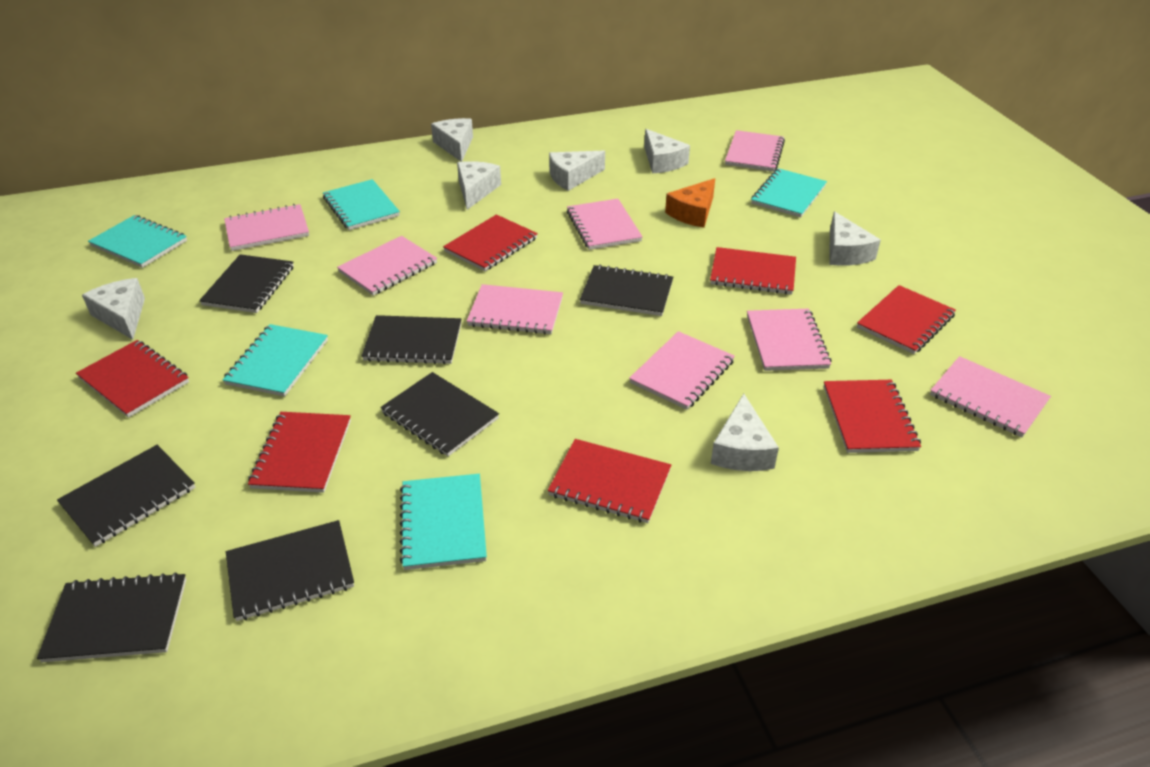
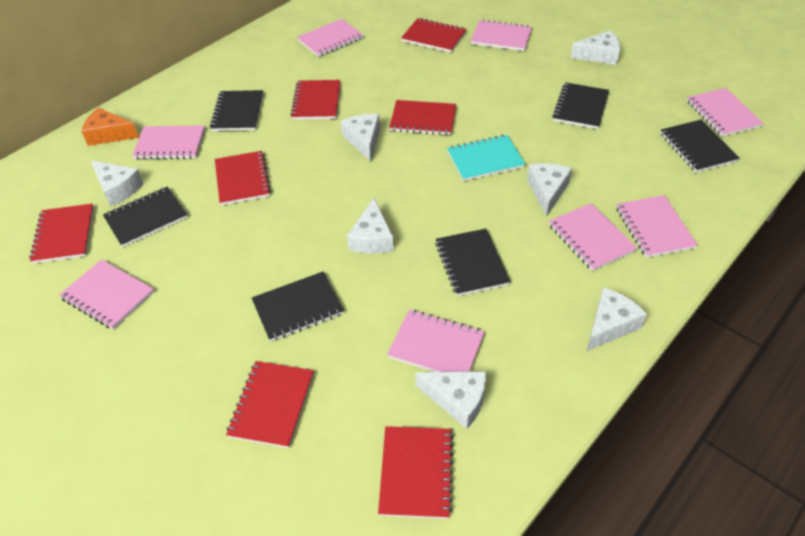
black notebook: 7 -> 6
turquoise notebook: 5 -> 1

